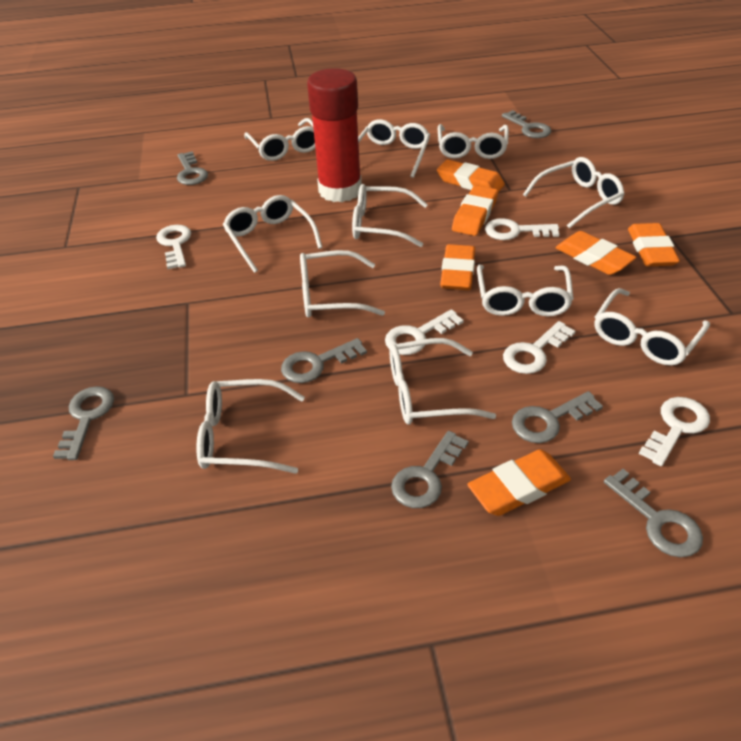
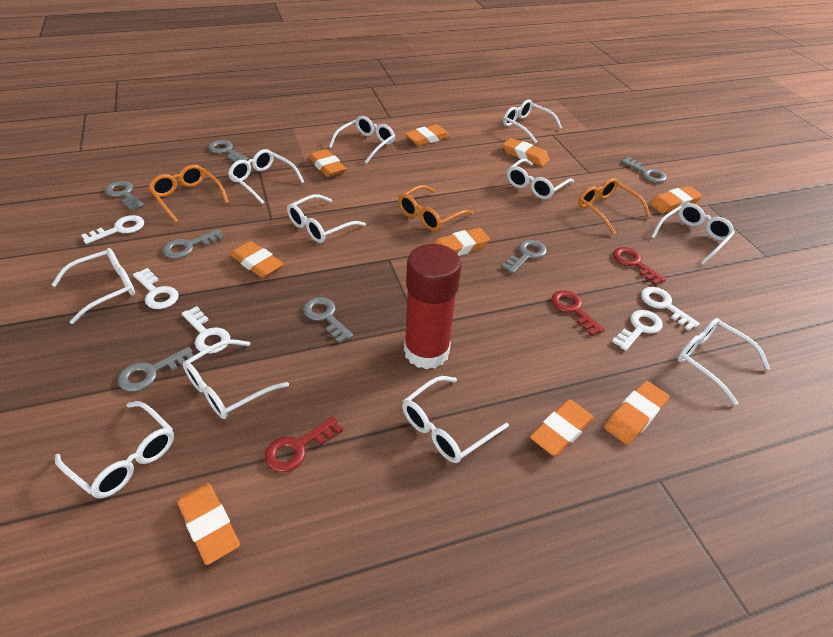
orange eraser: 6 -> 9
orange glasses: 0 -> 3
red key: 0 -> 3

